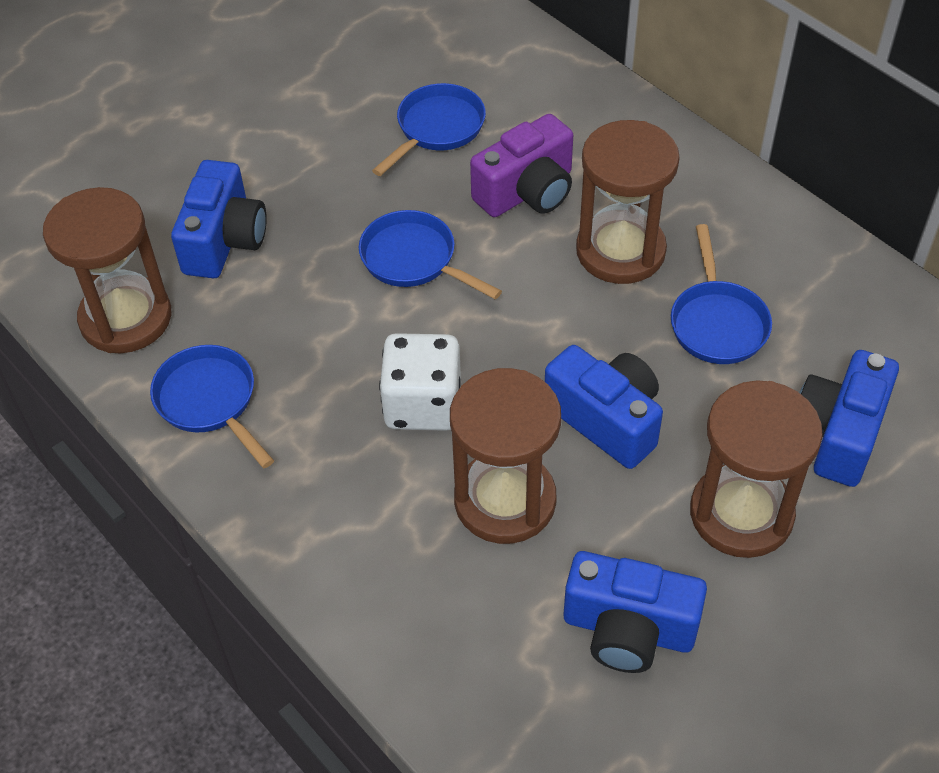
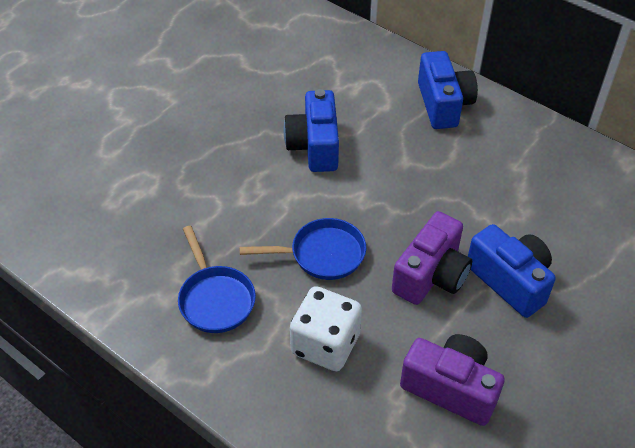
blue camera: 4 -> 3
blue pan: 4 -> 2
brown hourglass: 4 -> 0
purple camera: 1 -> 2

